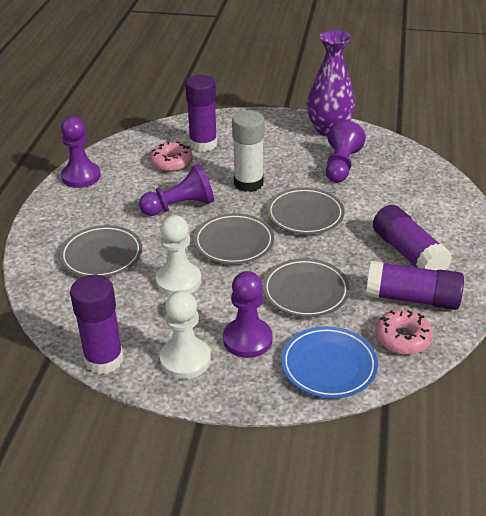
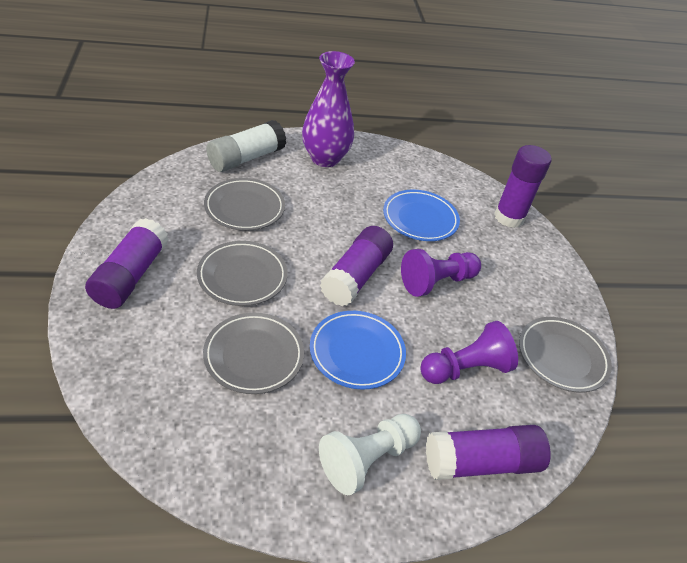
blue plate: 1 -> 2
pink donut: 2 -> 0
purple pawn: 4 -> 2
white pawn: 2 -> 1

